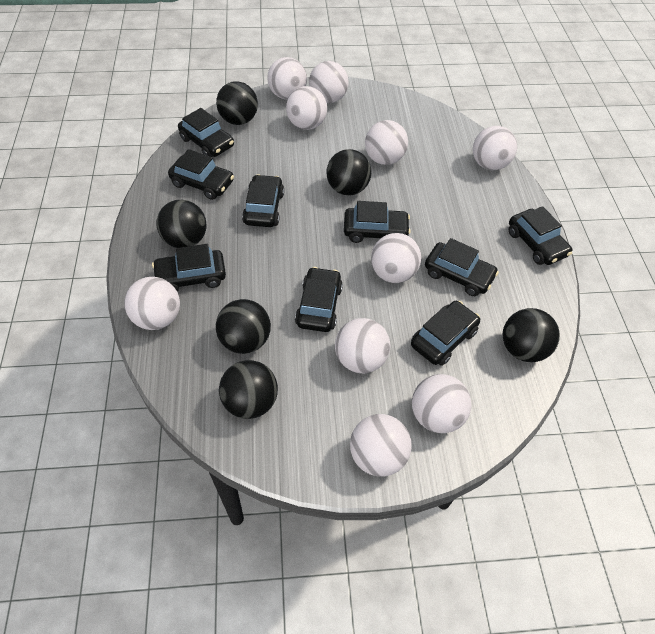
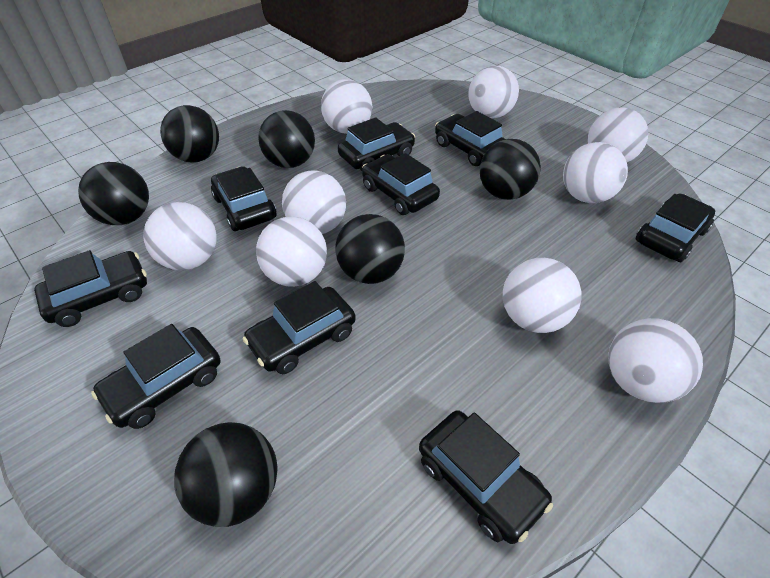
white ball: 10 -> 9

